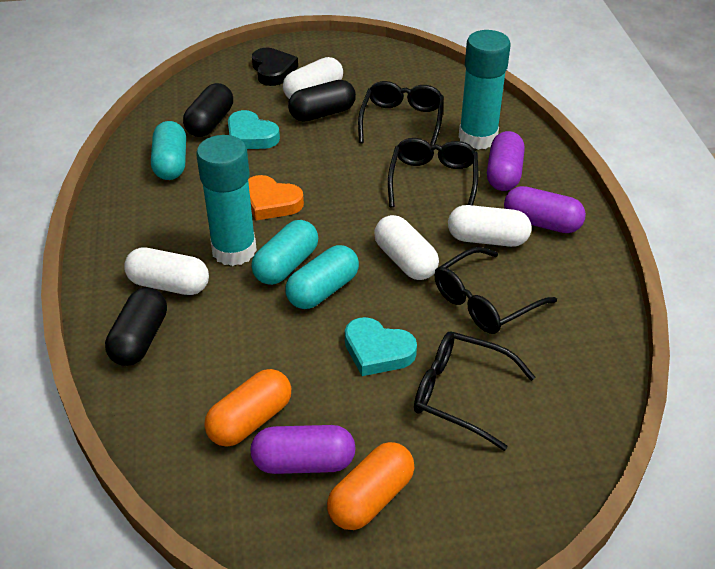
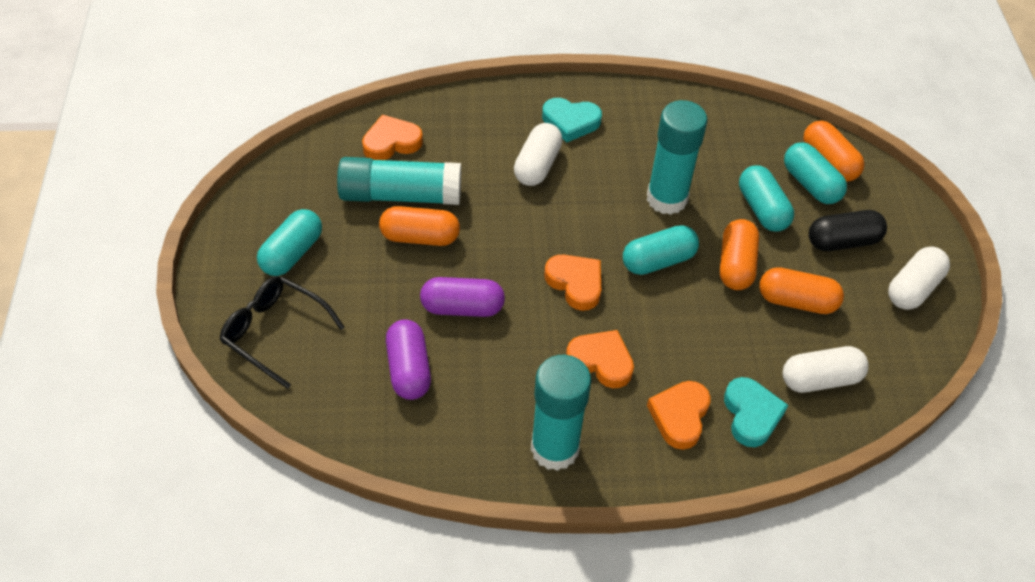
black capsule: 3 -> 1
black glasses: 4 -> 1
black heart: 1 -> 0
orange capsule: 2 -> 4
orange heart: 1 -> 4
purple capsule: 3 -> 2
turquoise capsule: 3 -> 4
turquoise glue stick: 2 -> 3
white capsule: 4 -> 3

